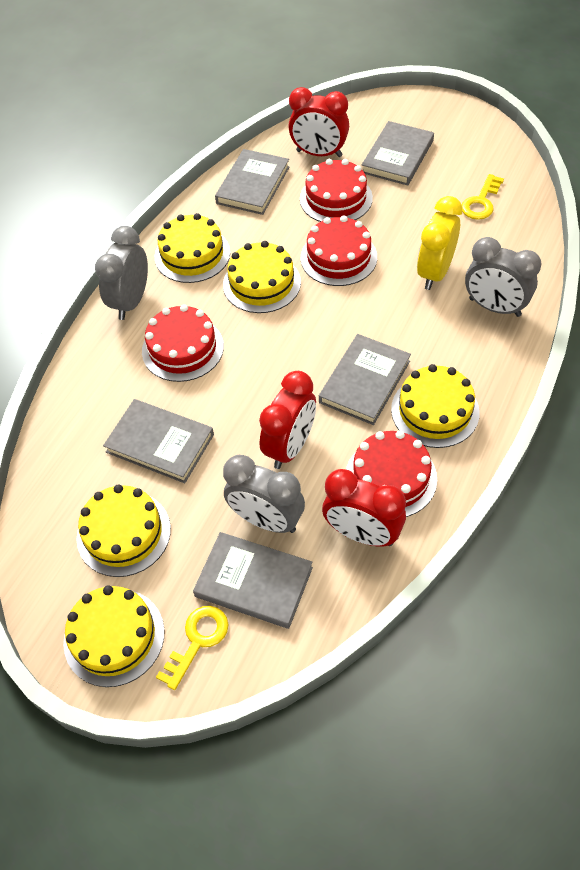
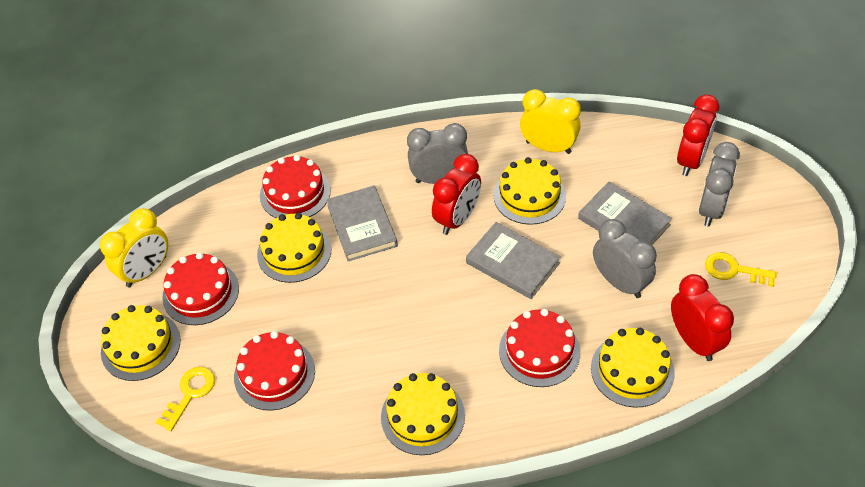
grey book: 5 -> 3
yellow clock: 1 -> 2

